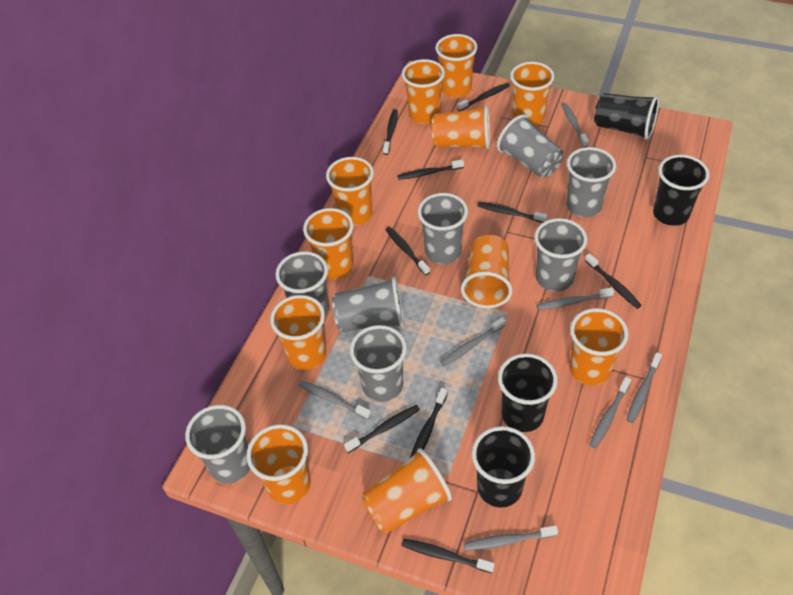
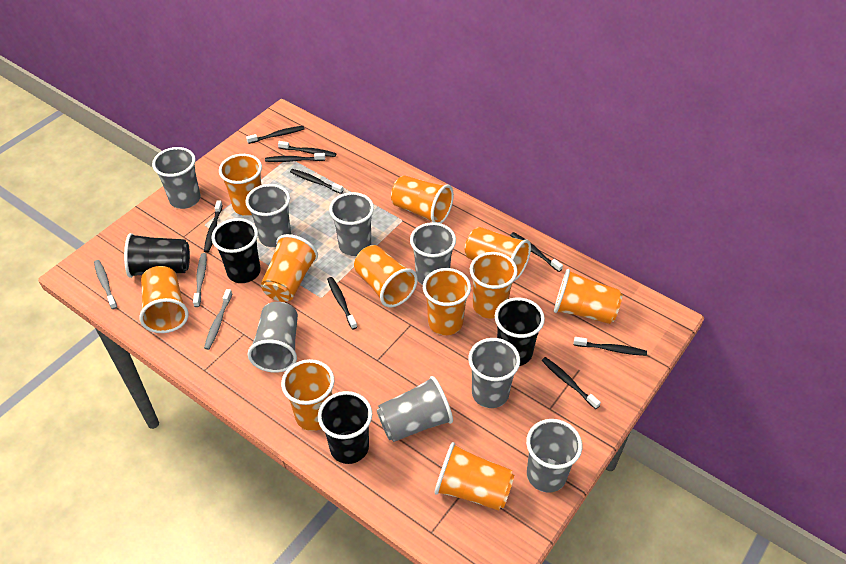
grey toothbrush: 7 -> 3

